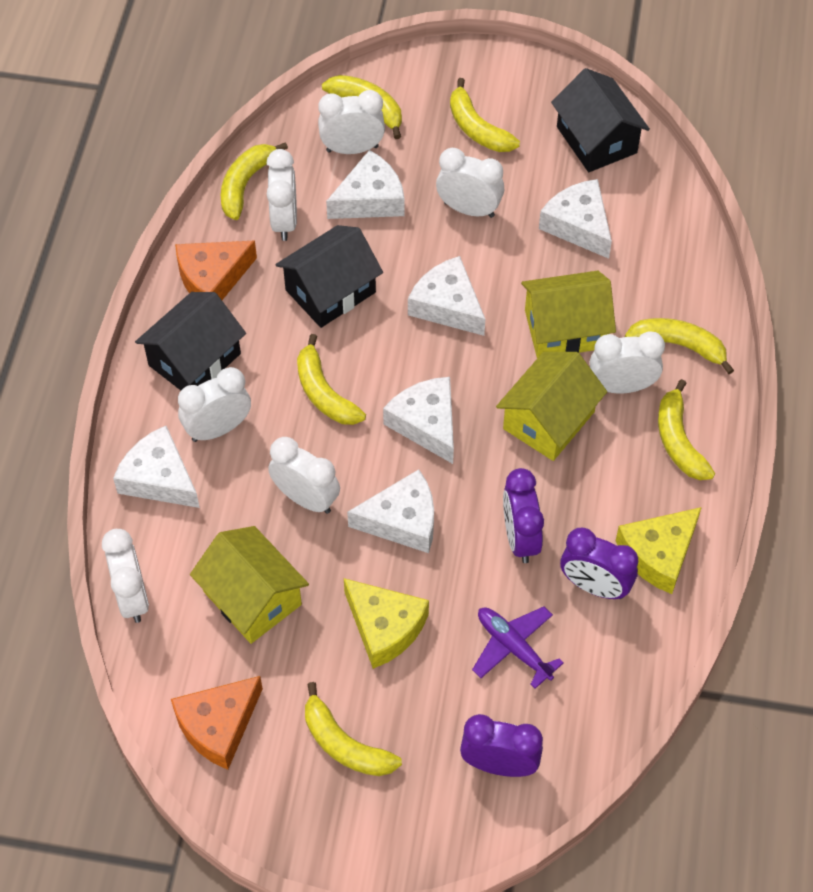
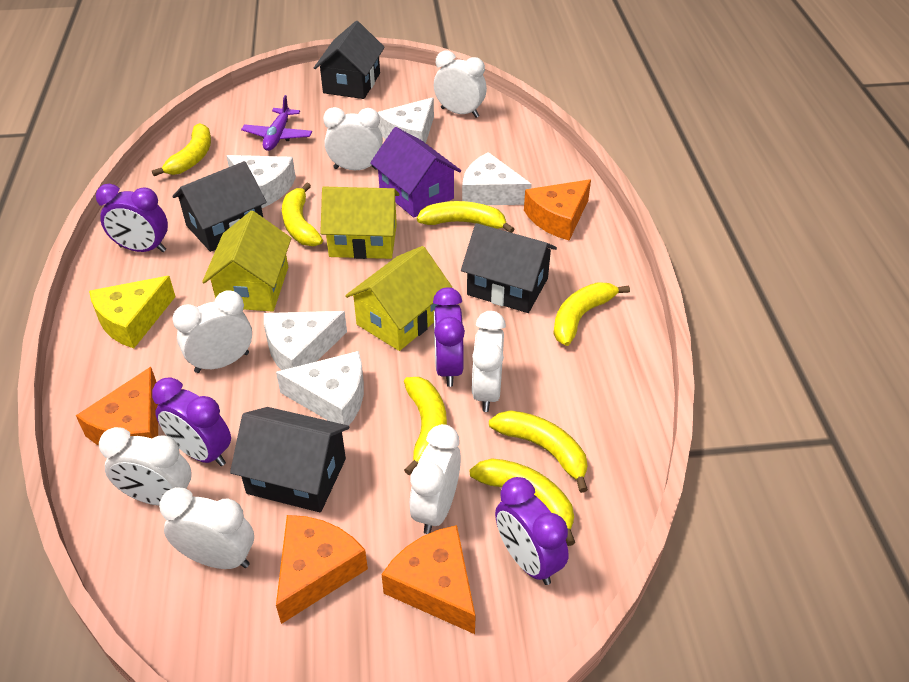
black house: 3 -> 4
orange cheese: 2 -> 4
purple clock: 3 -> 4
purple house: 0 -> 1
white cheese: 6 -> 5
yellow cheese: 2 -> 1

